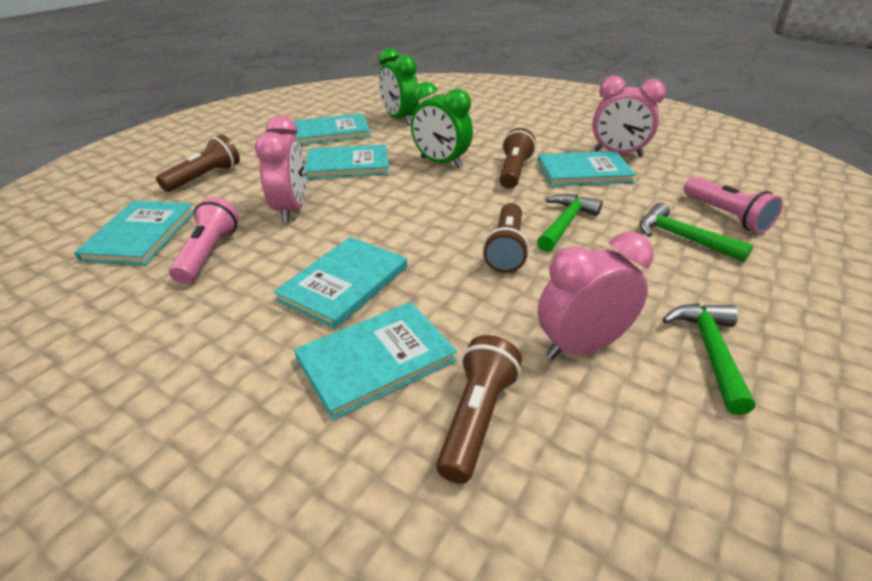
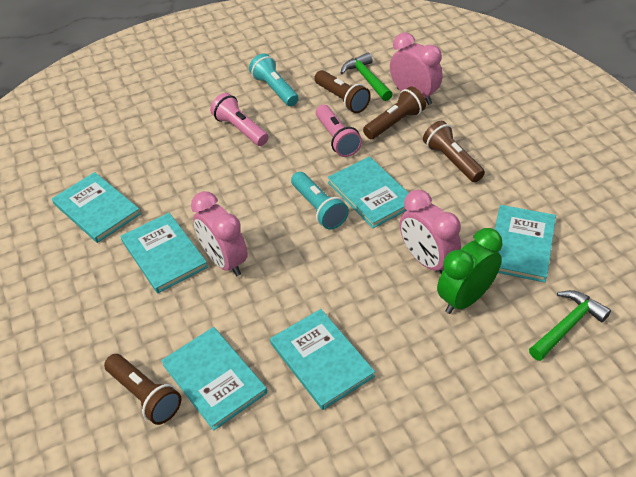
green clock: 2 -> 1
green hammer: 3 -> 2
turquoise flashlight: 0 -> 2

